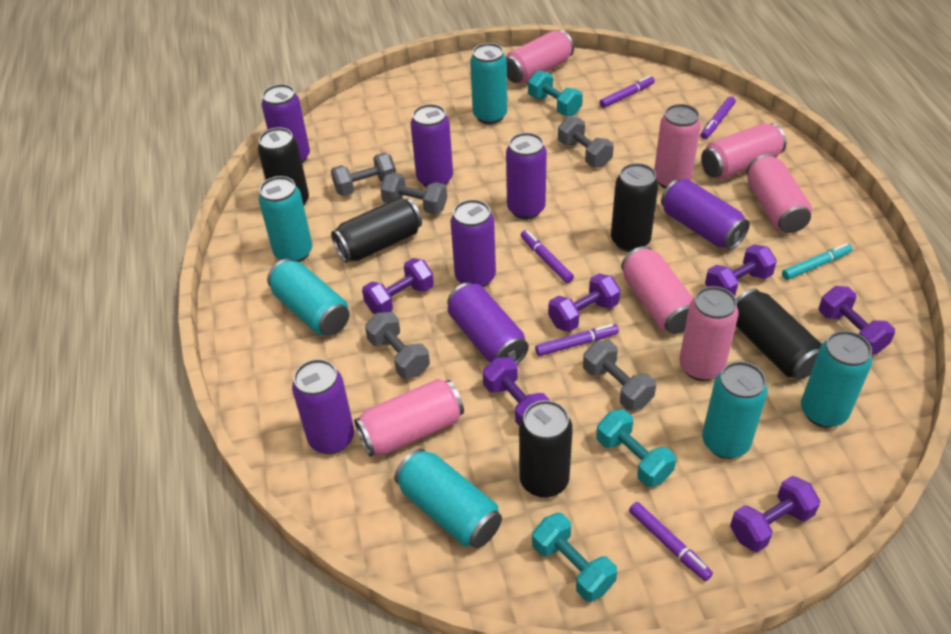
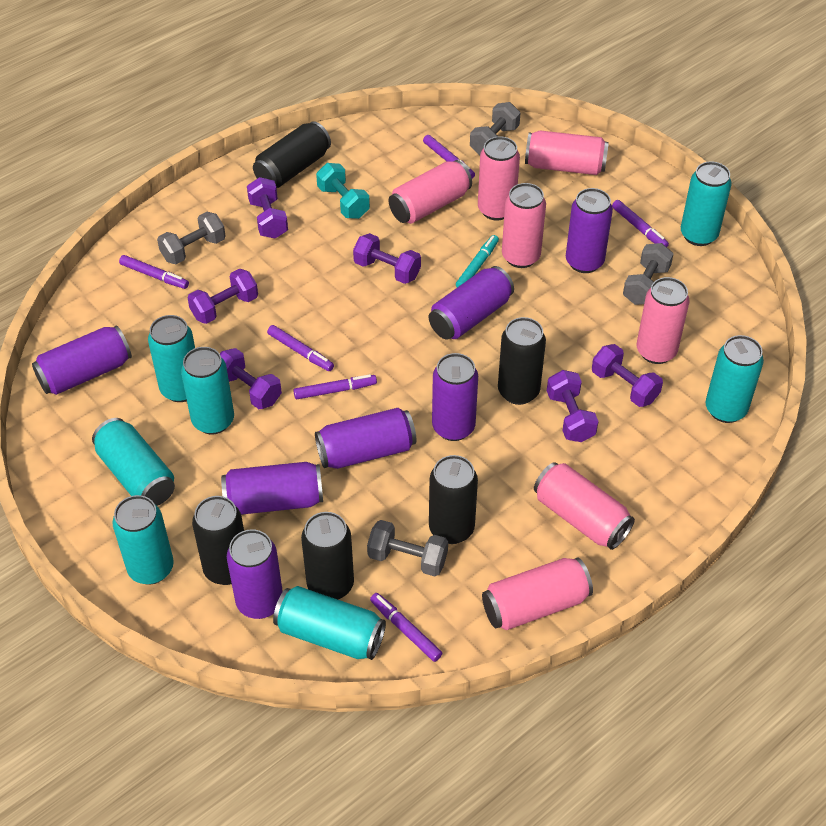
grey dumbbell: 5 -> 4
purple marker: 5 -> 6
turquoise can: 6 -> 7
turquoise dumbbell: 3 -> 1

